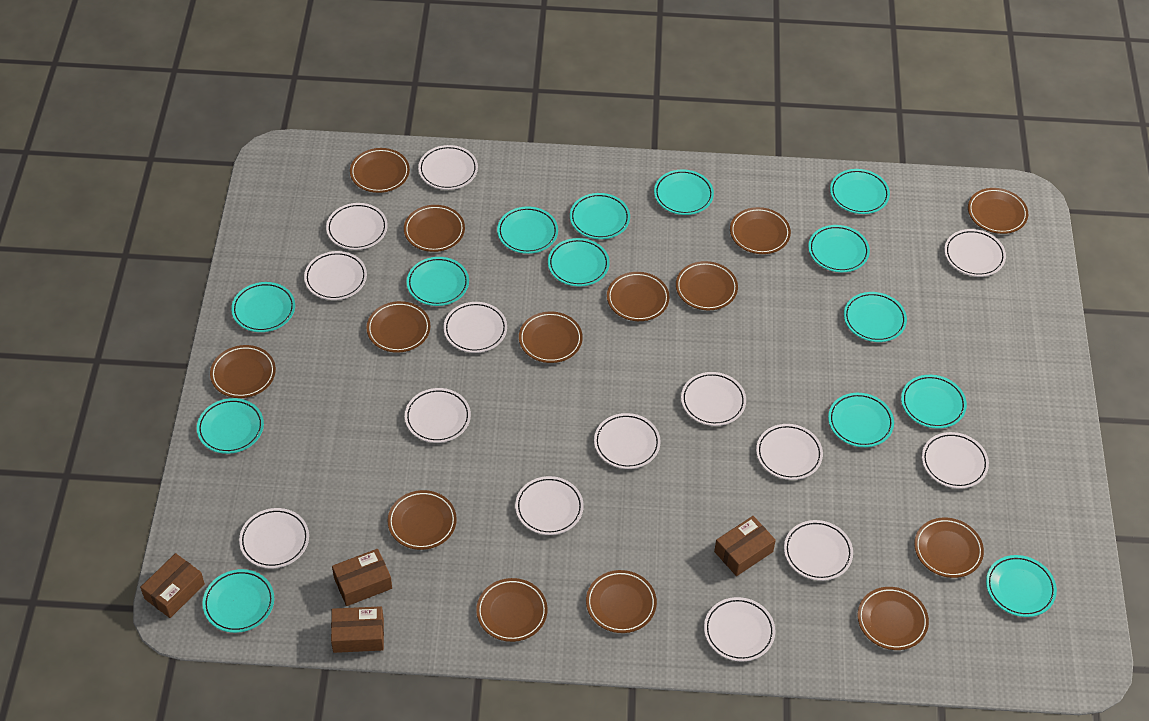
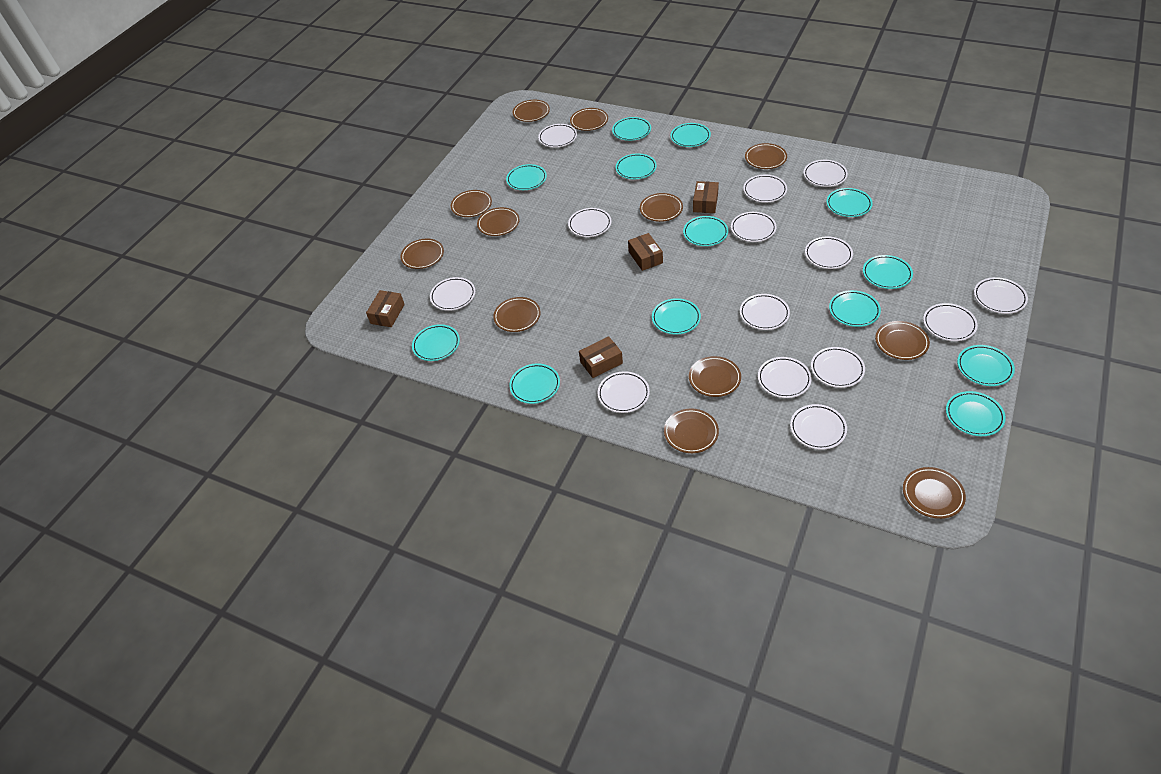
brown plate: 14 -> 12
turquoise plate: 14 -> 13

